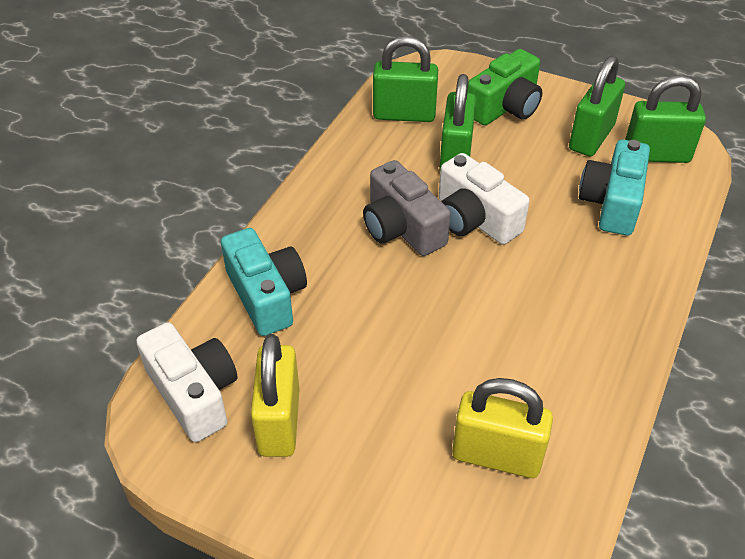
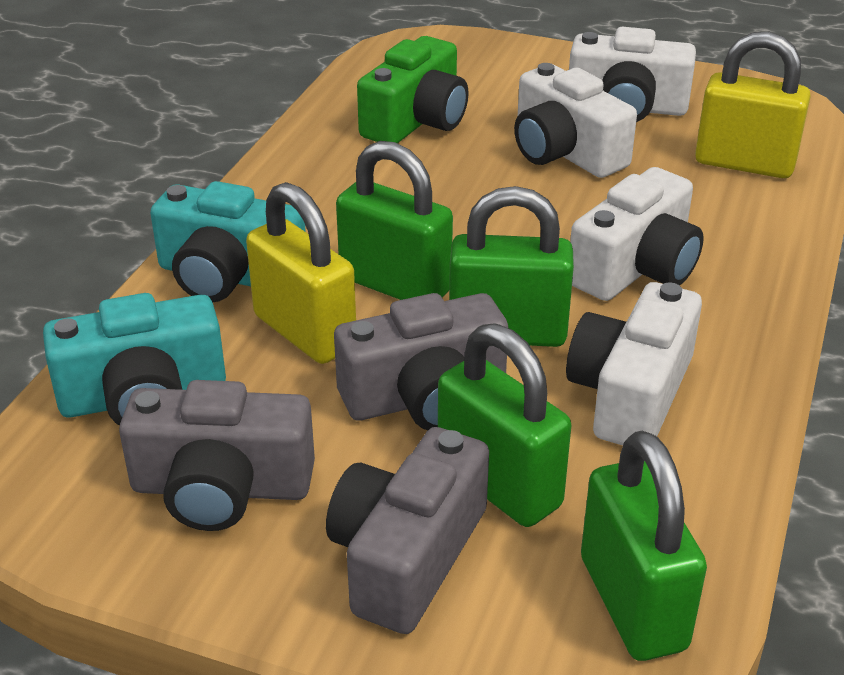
grey camera: 1 -> 3
white camera: 2 -> 4

